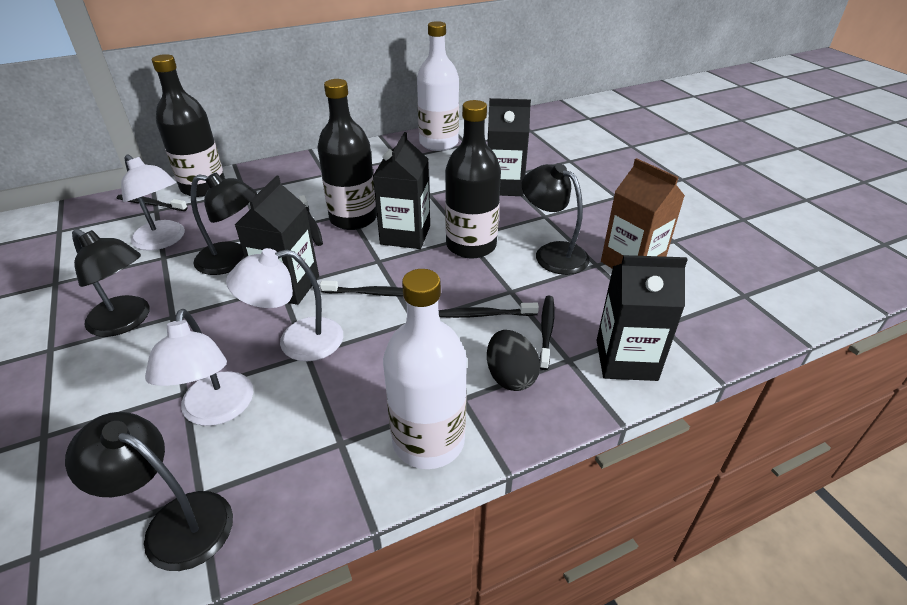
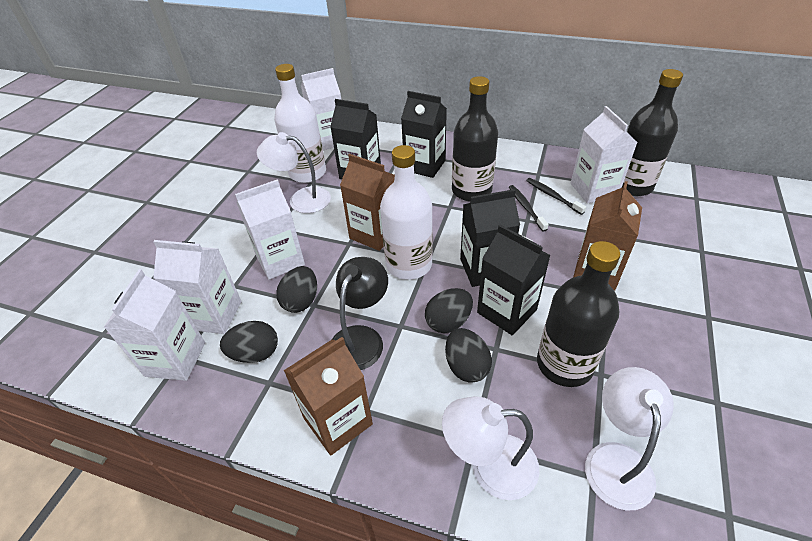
black egg: 1 -> 4
black lamp: 4 -> 1
black toothbrush: 5 -> 2
brown carton: 1 -> 3
white carton: 0 -> 5

